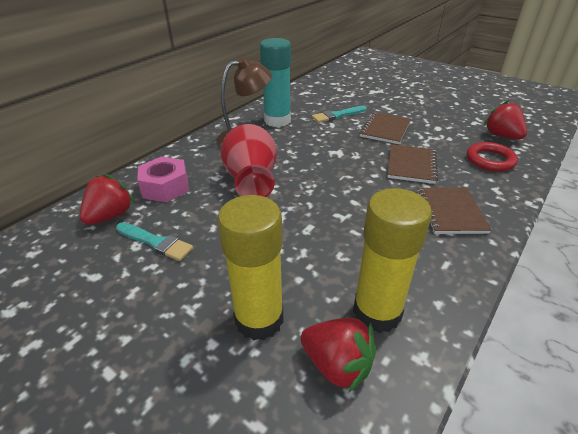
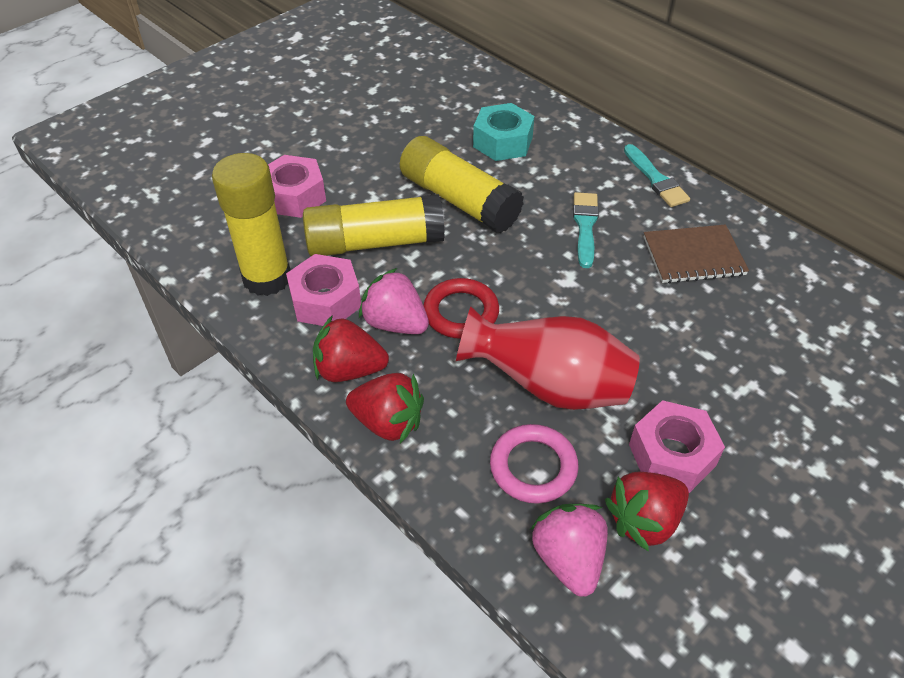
brown lamp: 1 -> 0
brown notebook: 3 -> 1
pink nut: 1 -> 3
pink ring: 0 -> 1
pink strawberry: 0 -> 2
turquoise glue stick: 1 -> 0
turquoise nut: 0 -> 1
yellow glue stick: 2 -> 3

